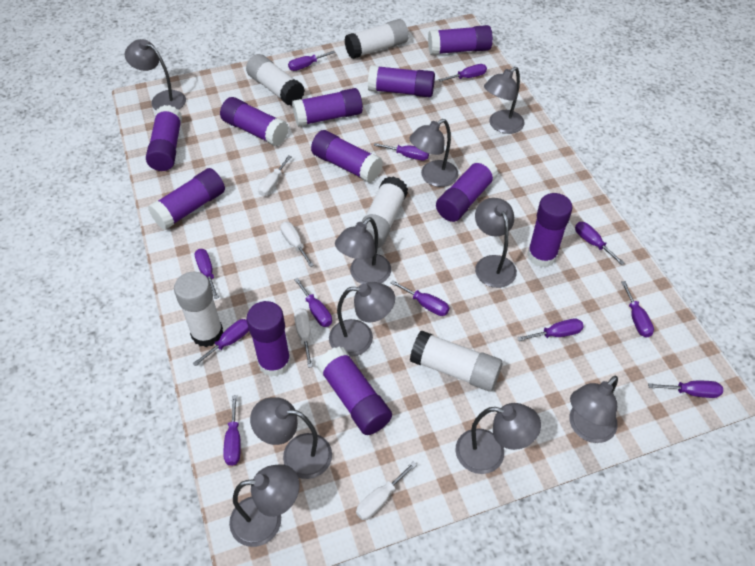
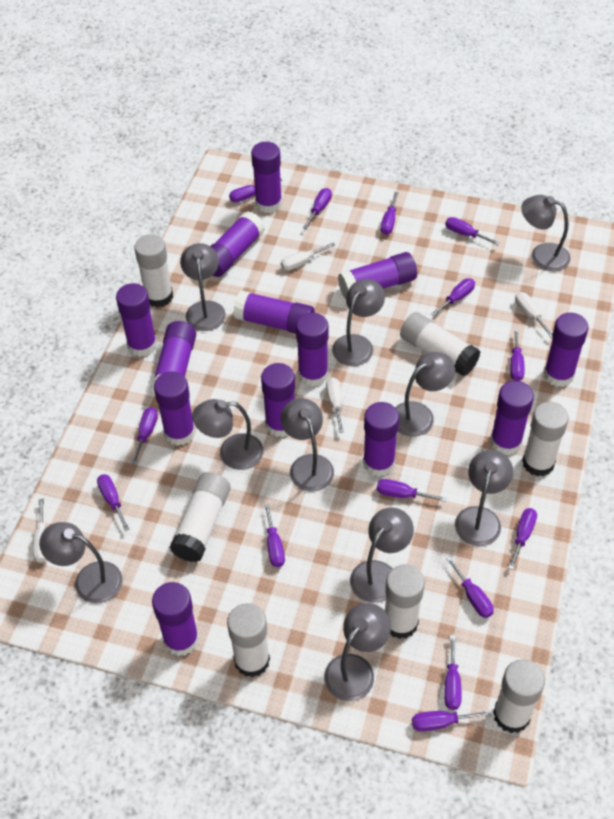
purple glue stick: 11 -> 13
purple screwdriver: 12 -> 14
white glue stick: 5 -> 7

